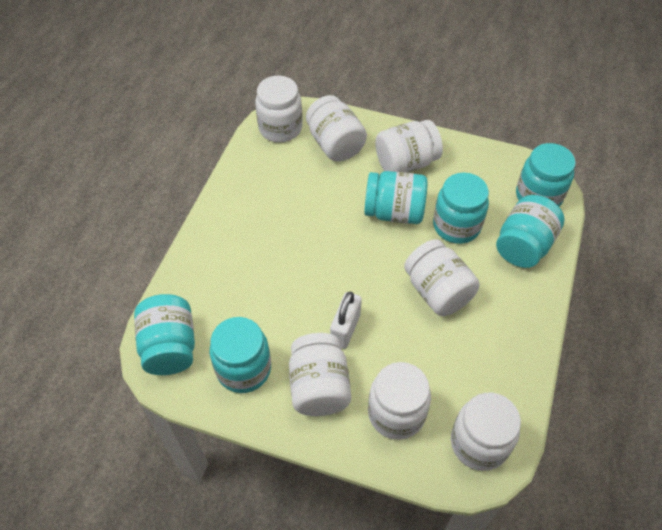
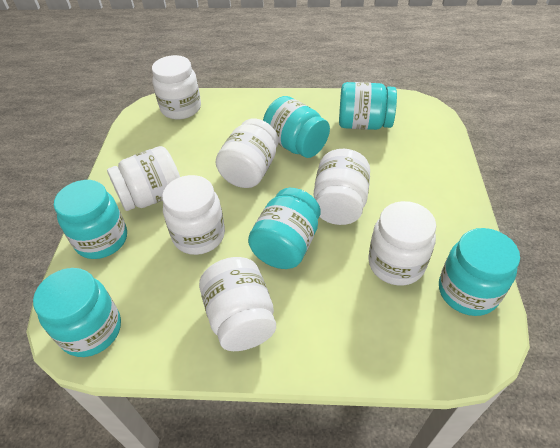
white padlock: 1 -> 0

